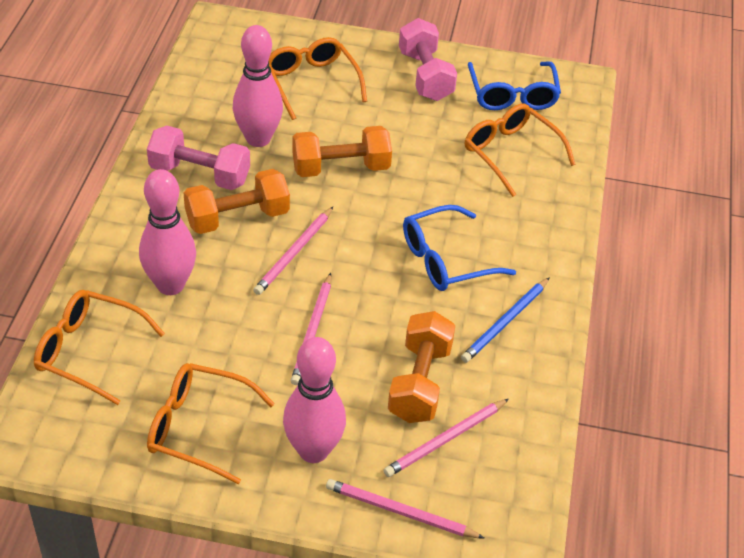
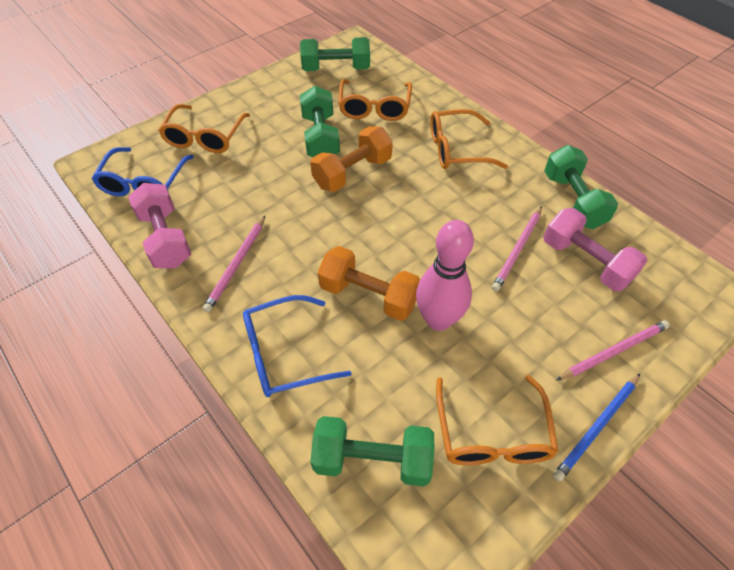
green dumbbell: 0 -> 4
orange dumbbell: 3 -> 2
pink bowling pin: 3 -> 1
pink pencil: 4 -> 3

